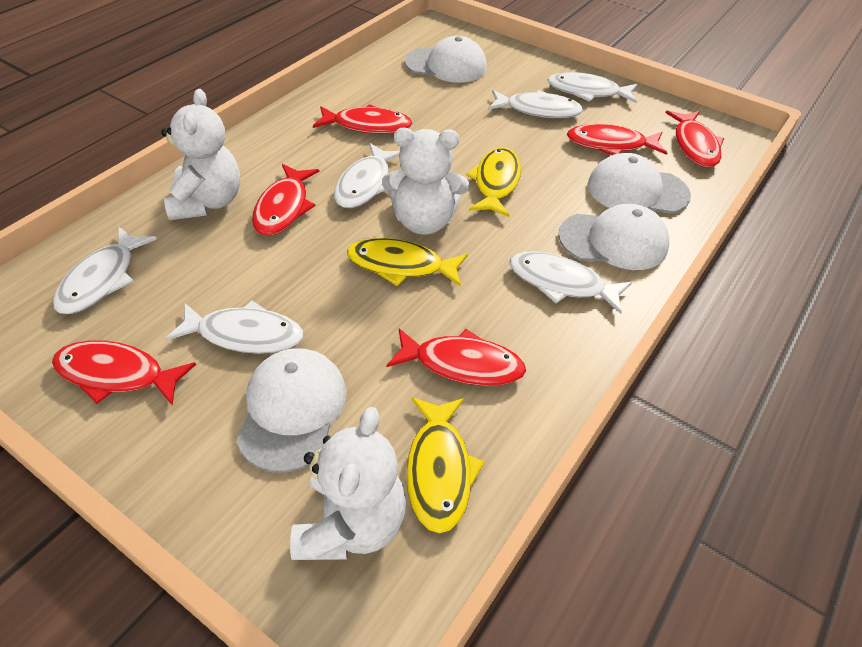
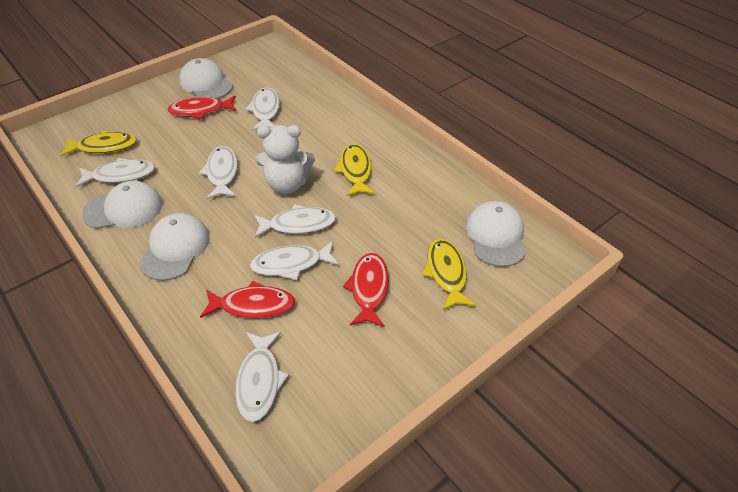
red fish: 6 -> 3
white teddy bear: 3 -> 1

